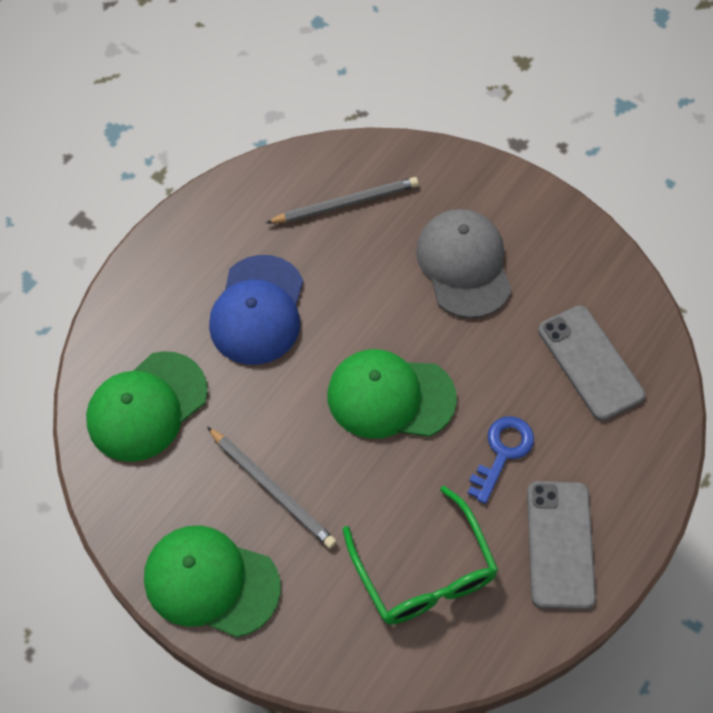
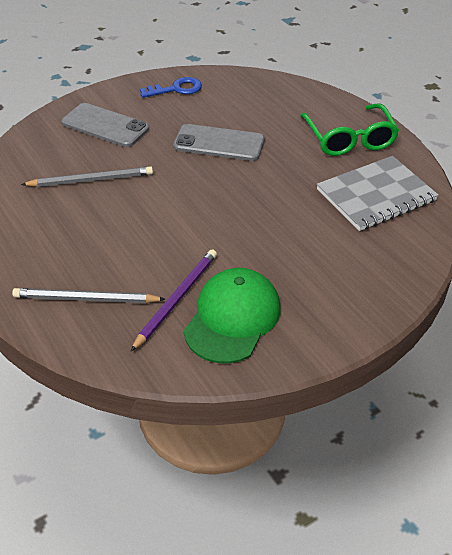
blue cap: 1 -> 0
green cap: 3 -> 1
grey cap: 1 -> 0
grey notebook: 0 -> 1
purple pencil: 0 -> 1

